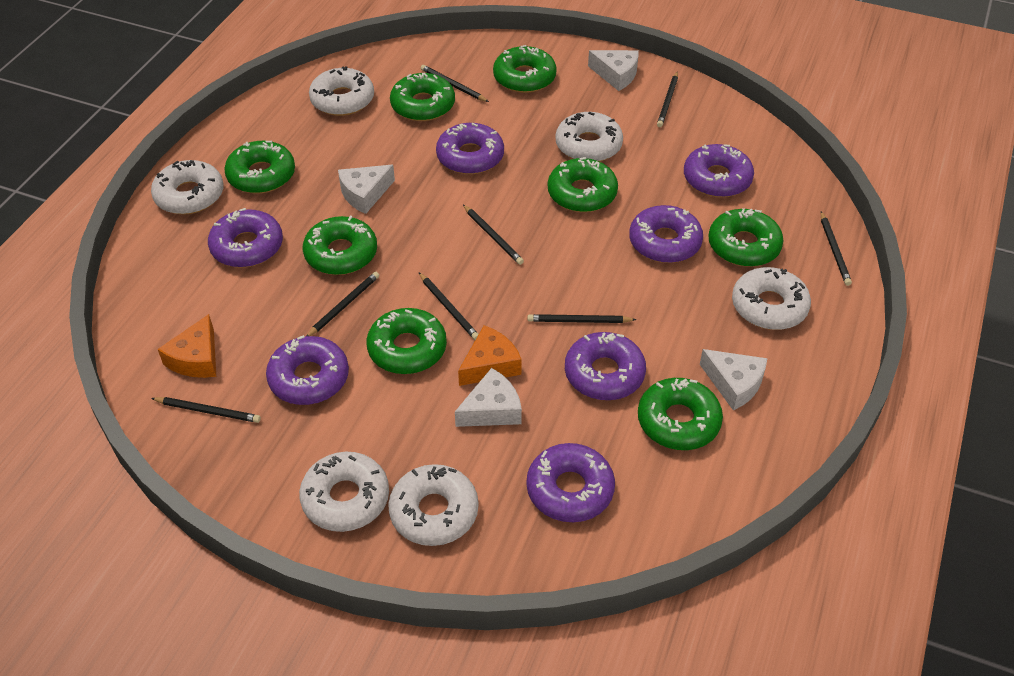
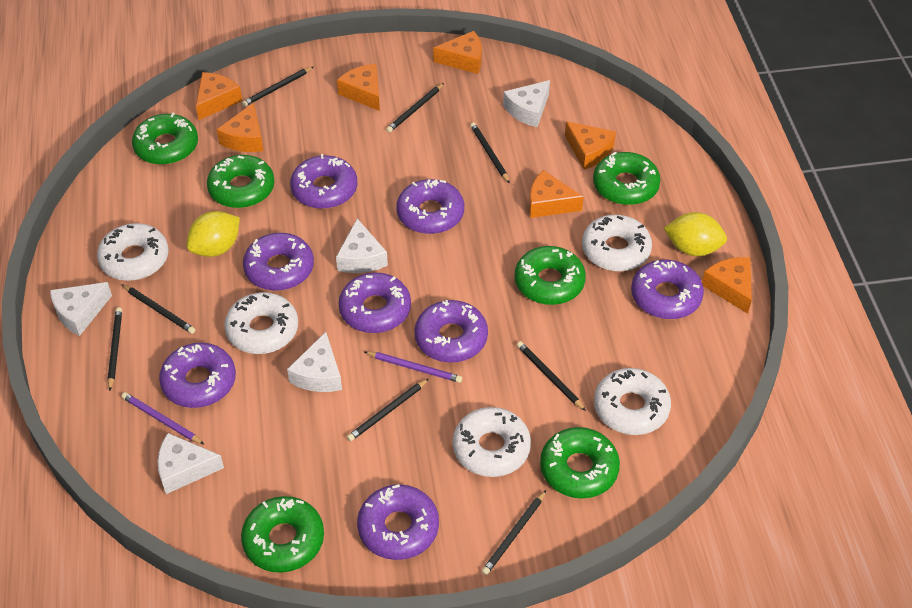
green donut: 8 -> 6
orange cheese: 2 -> 7
purple donut: 7 -> 8
purple pencil: 0 -> 2
white cheese: 4 -> 5
white donut: 6 -> 5
yellow lemon: 0 -> 2

